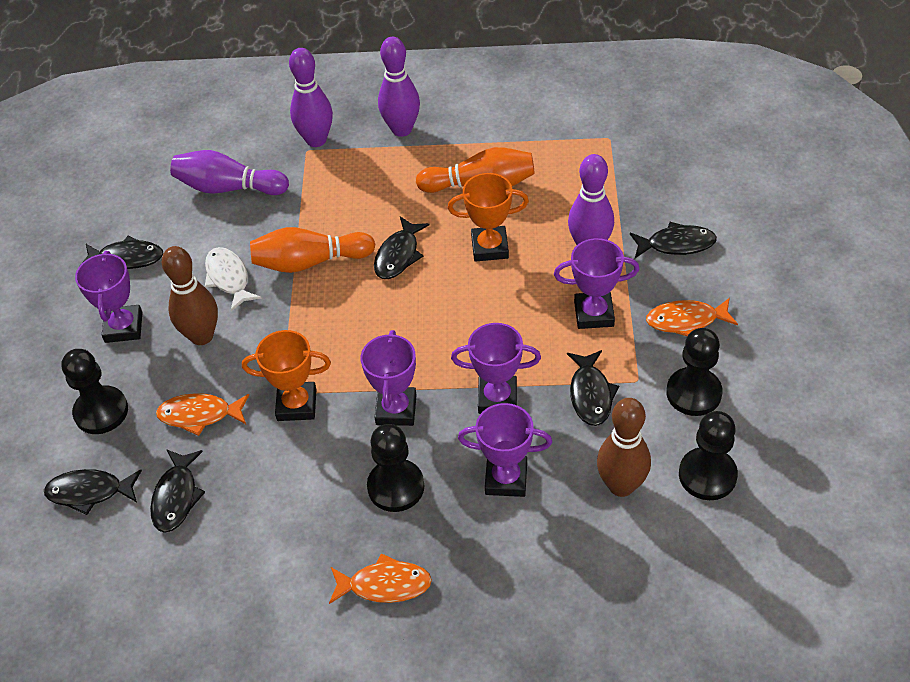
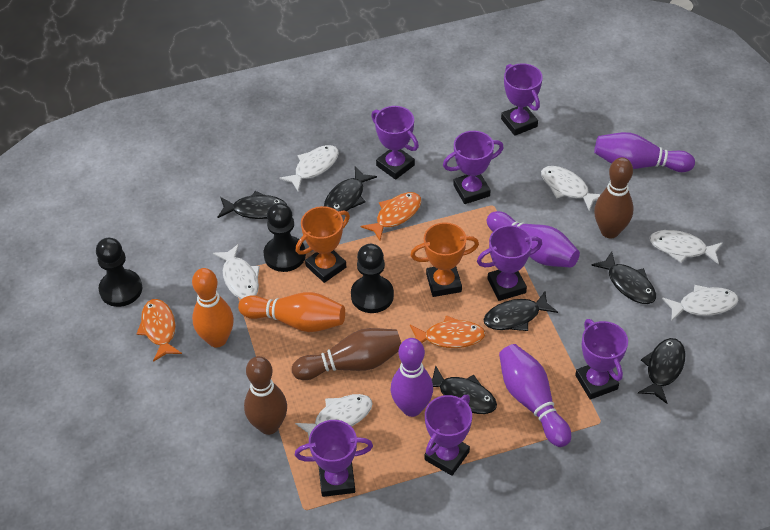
black pawn: 4 -> 3
brown bowling pin: 2 -> 3
purple trophy: 5 -> 7
white fish: 1 -> 6

